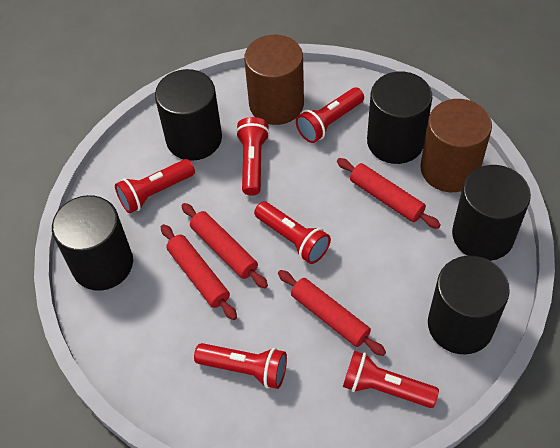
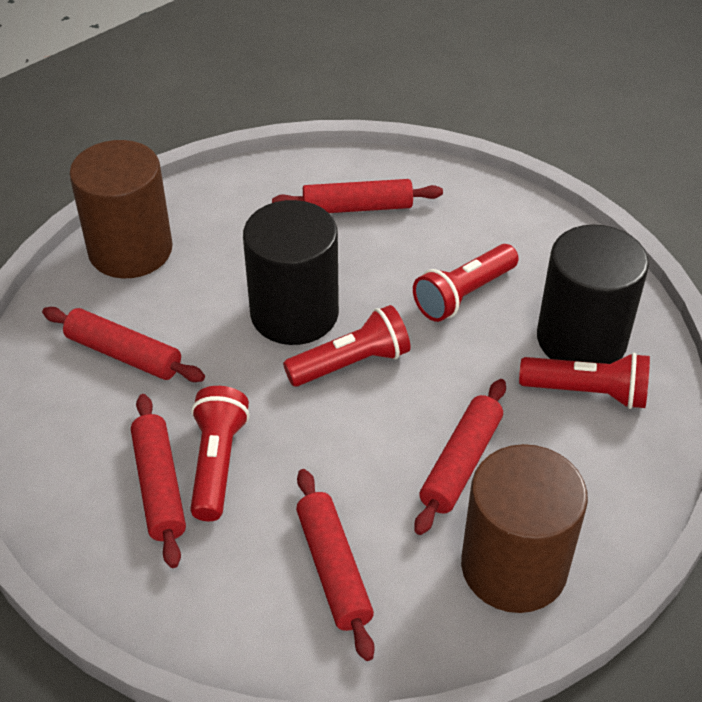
black cylinder: 5 -> 2
red flashlight: 6 -> 4
red rolling pin: 4 -> 5

